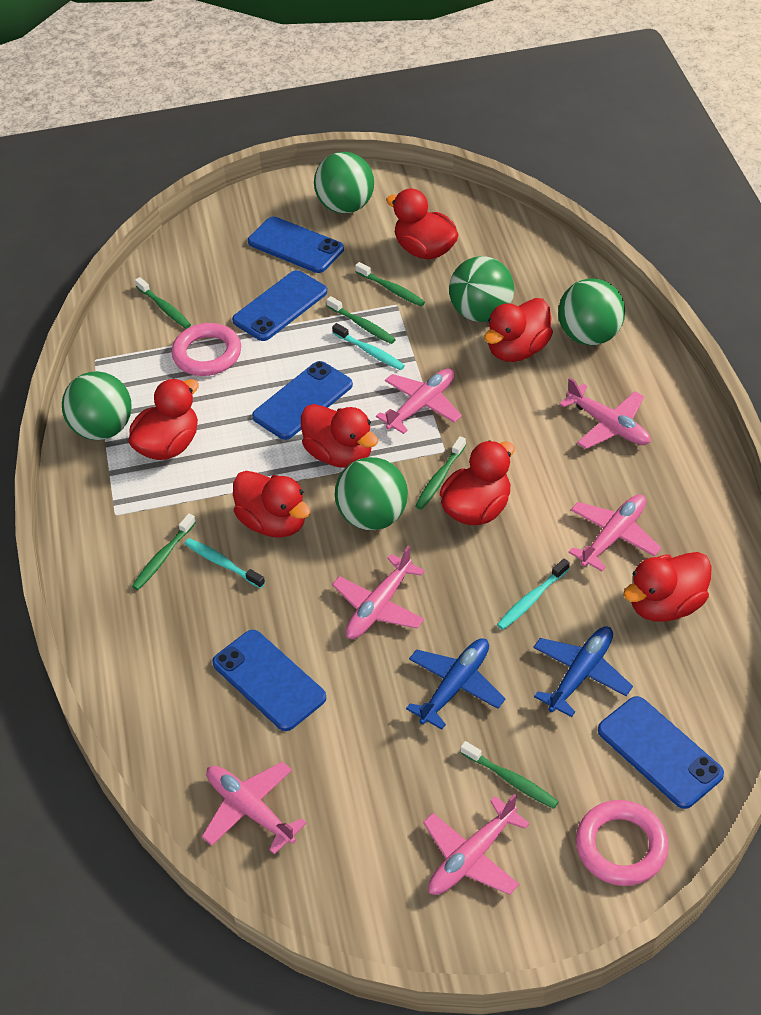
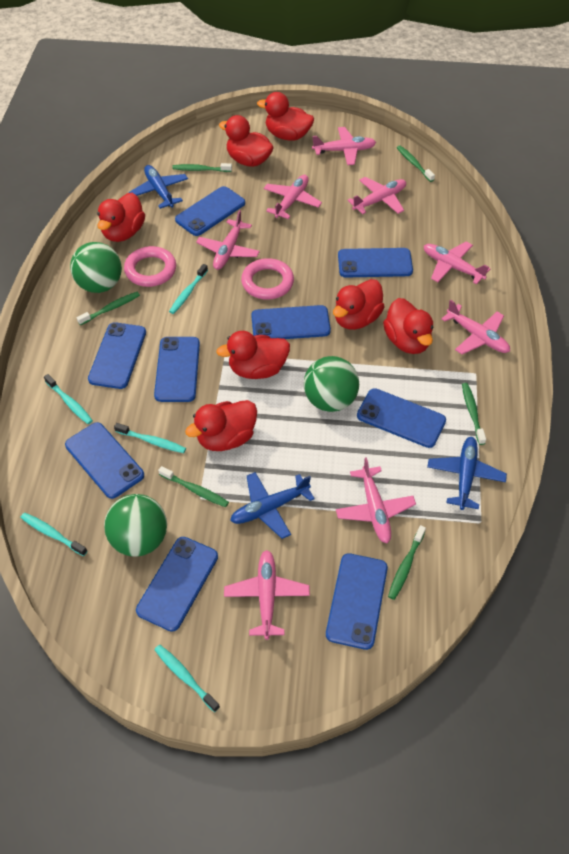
blue phone: 5 -> 9
blue plane: 2 -> 3
green ball: 5 -> 3
pink plane: 6 -> 8
turquoise toothbrush: 3 -> 5

